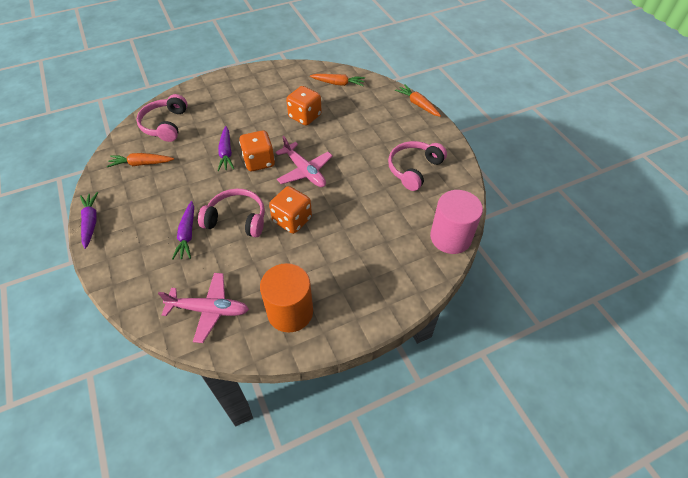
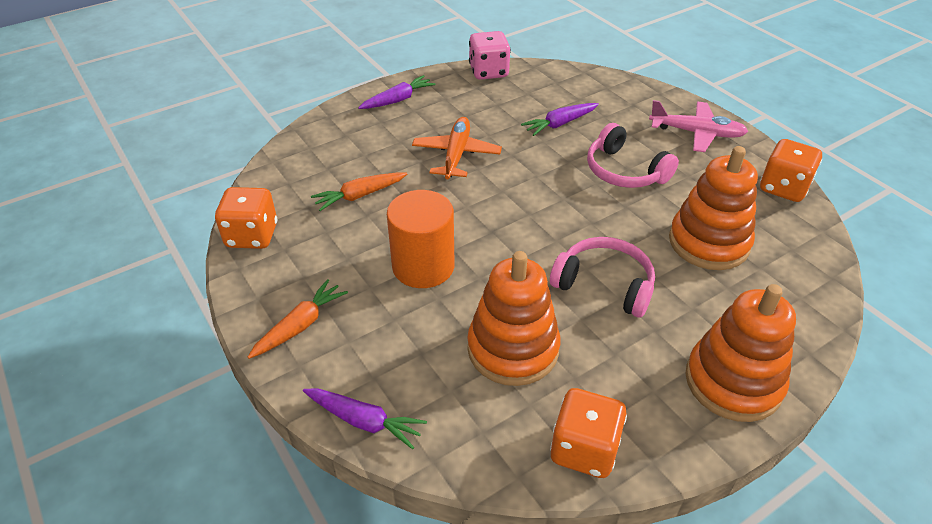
orange carrot: 3 -> 2
orange plane: 0 -> 1
orange stacking toy: 0 -> 3
pink cylinder: 1 -> 0
pink dice: 0 -> 1
pink headphones: 3 -> 2
pink plane: 2 -> 1

